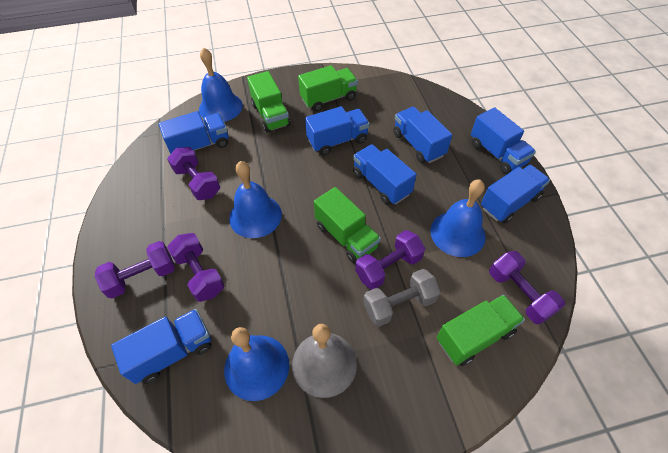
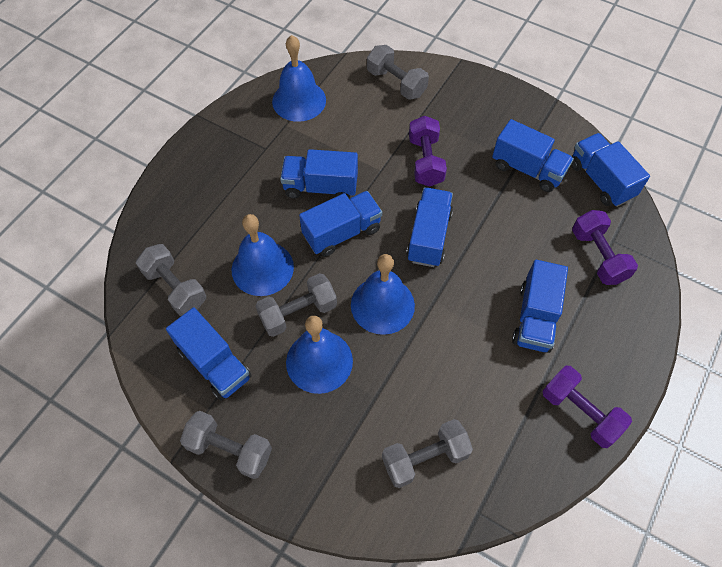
green truck: 4 -> 0
grey bell: 1 -> 0
grey dumbbell: 1 -> 5
purple dumbbell: 5 -> 3

